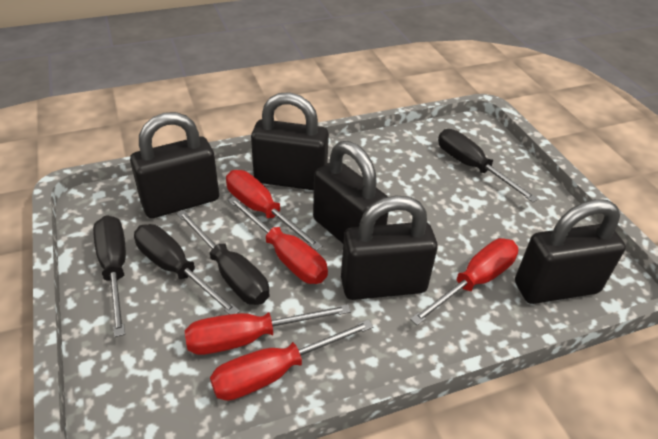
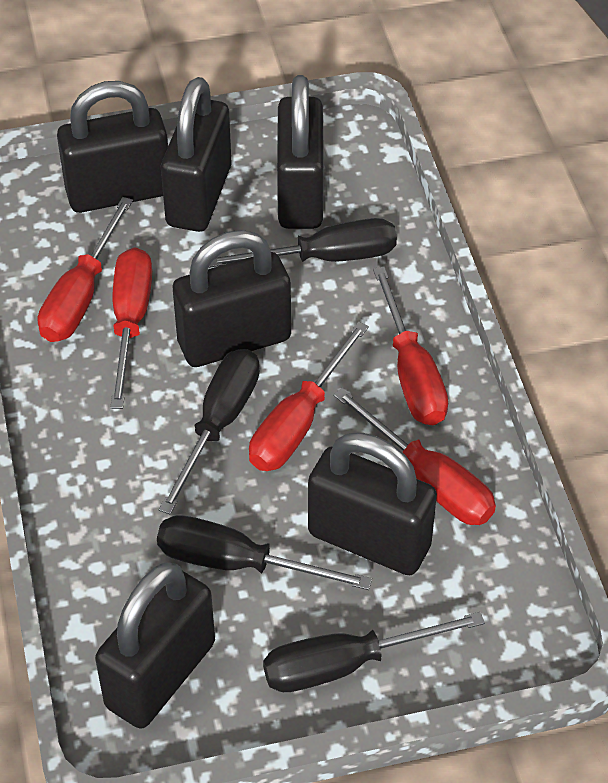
black padlock: 5 -> 6

